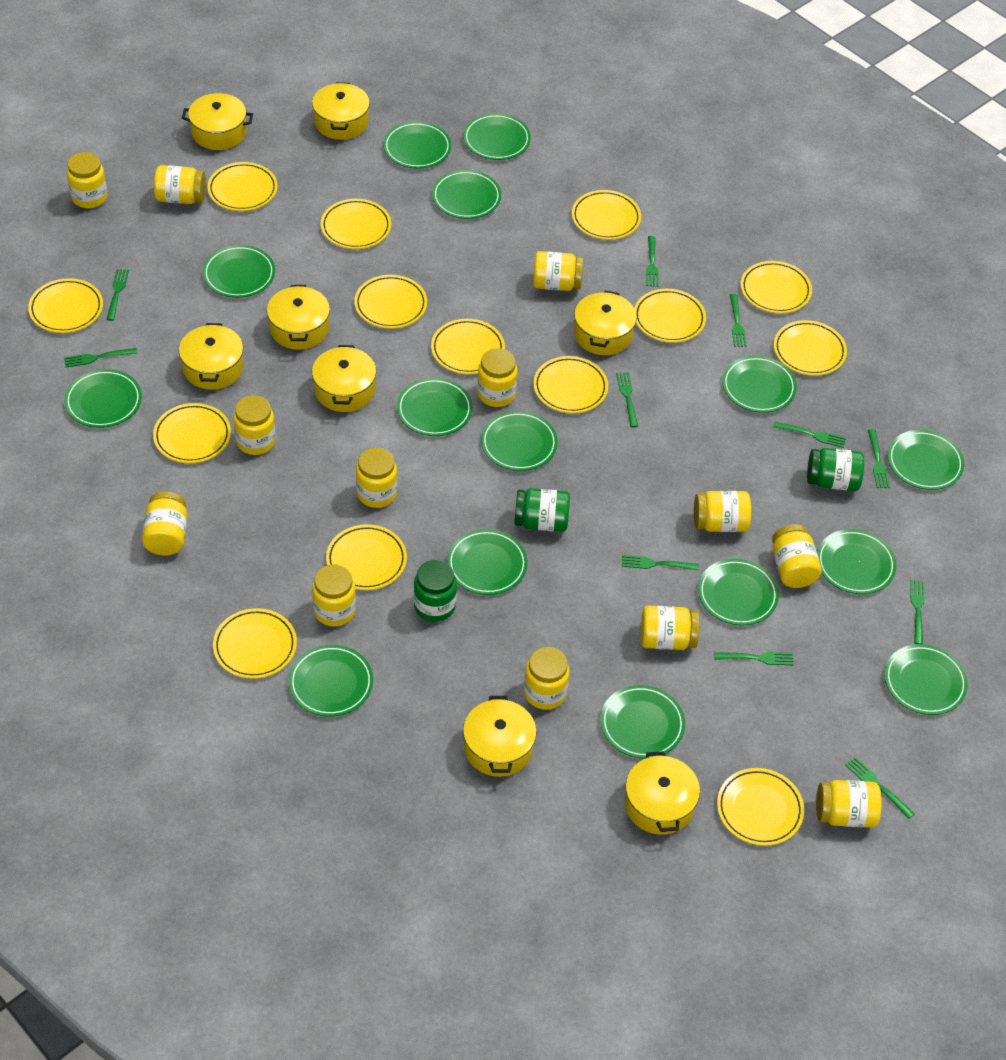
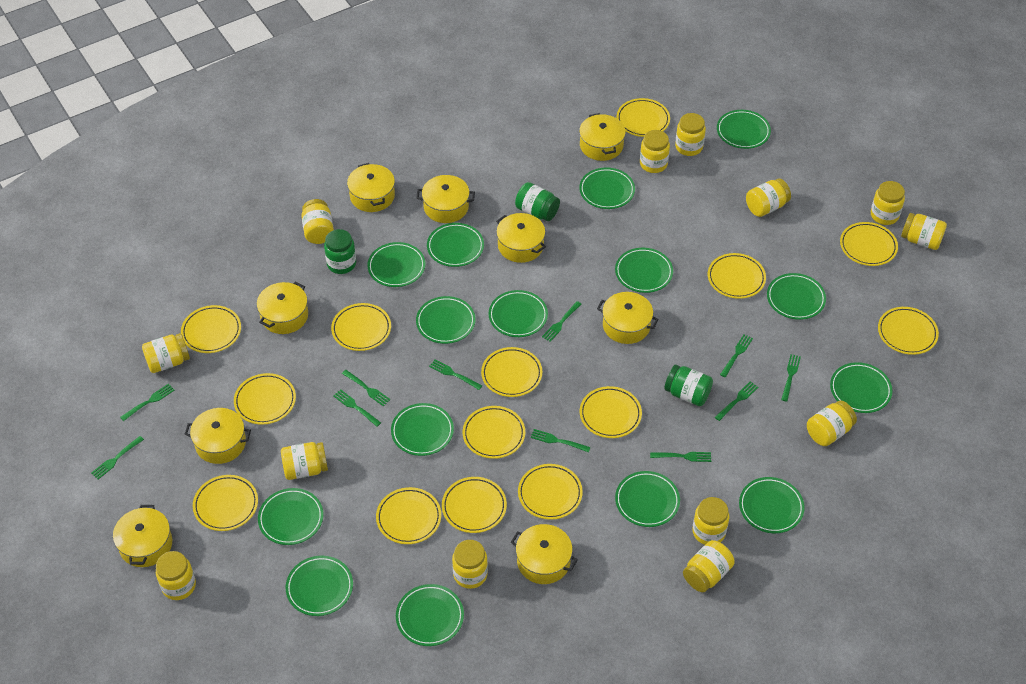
yellow pot: 8 -> 9

